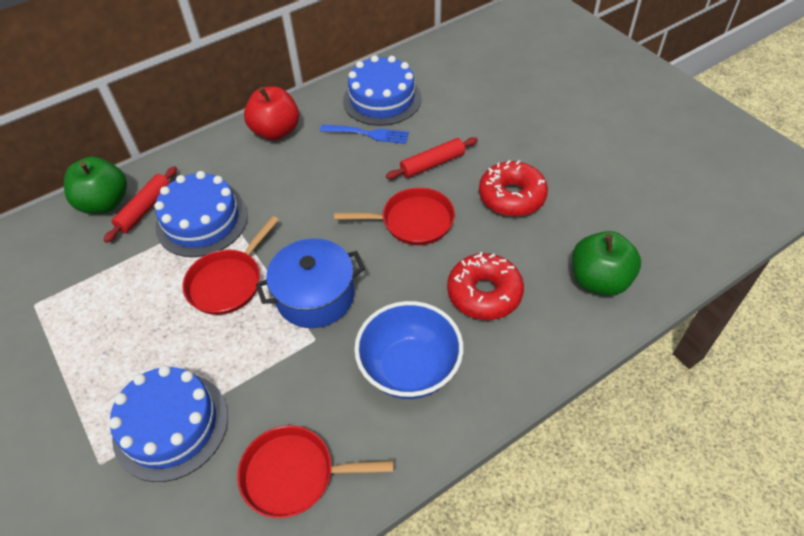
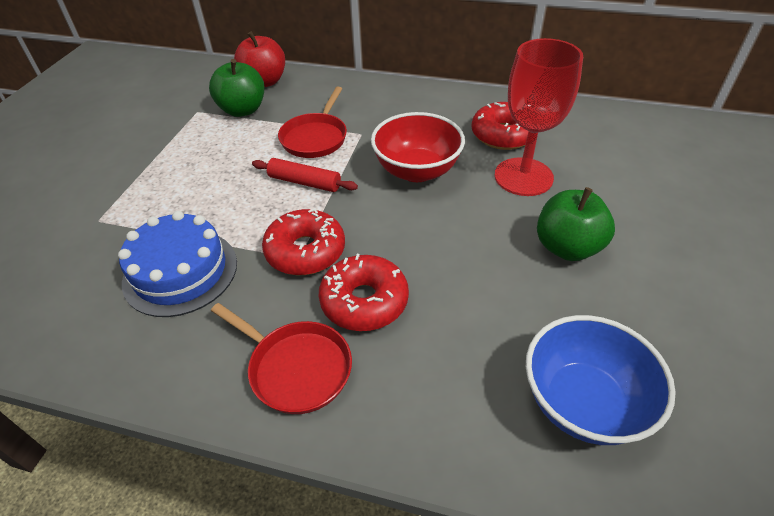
blue cake: 3 -> 1
blue fork: 1 -> 0
blue pot: 1 -> 0
red bowl: 0 -> 1
red donut: 2 -> 3
red goblet: 0 -> 1
red pan: 3 -> 2
red rolling pin: 2 -> 1

